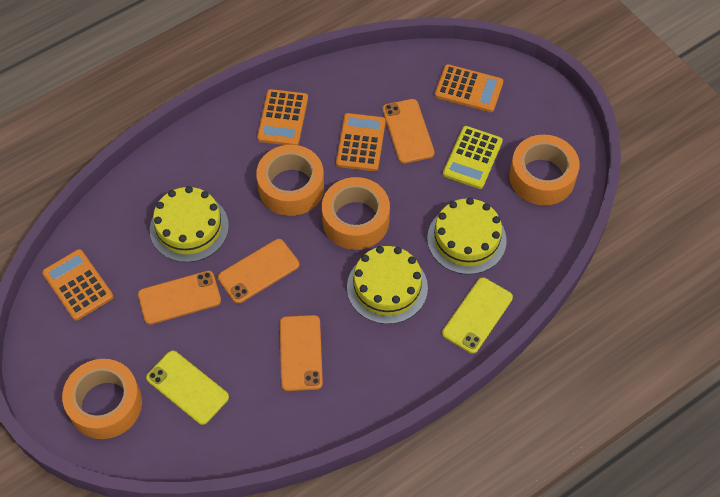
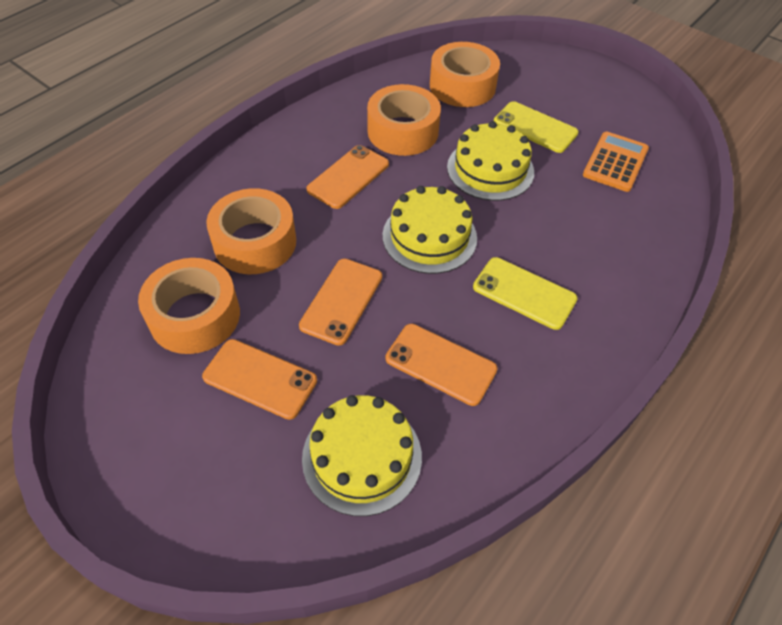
orange calculator: 4 -> 1
yellow calculator: 1 -> 0

